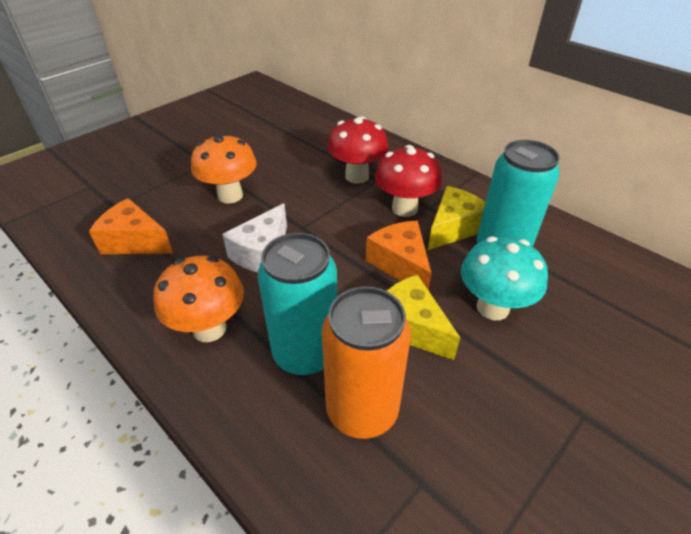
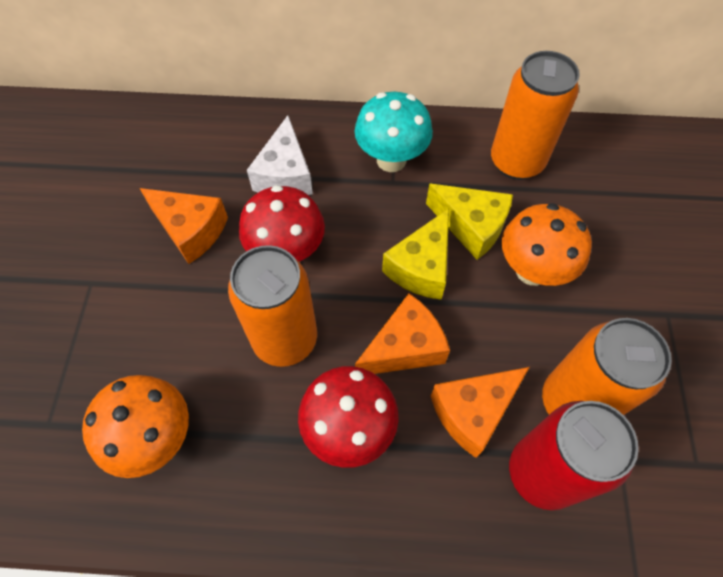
orange can: 1 -> 3
orange cheese: 2 -> 3
red can: 0 -> 1
turquoise can: 2 -> 0

